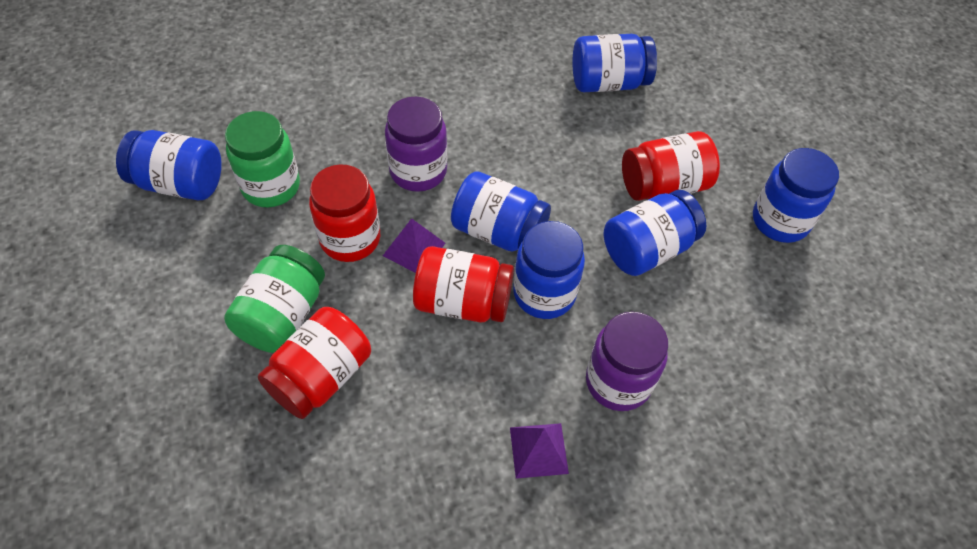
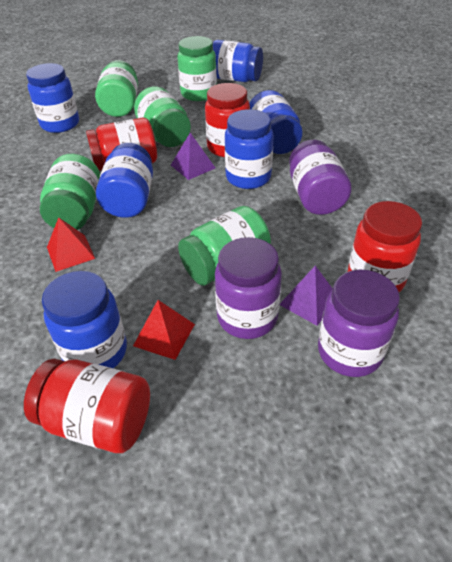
green jar: 2 -> 5
purple jar: 2 -> 3
red pyramid: 0 -> 2

